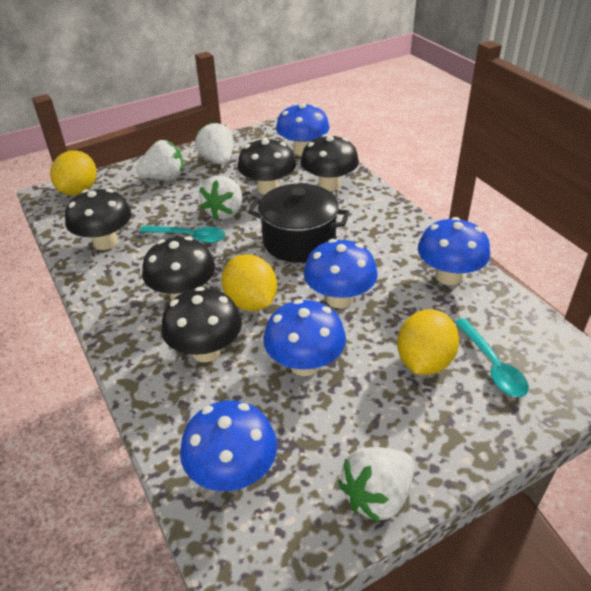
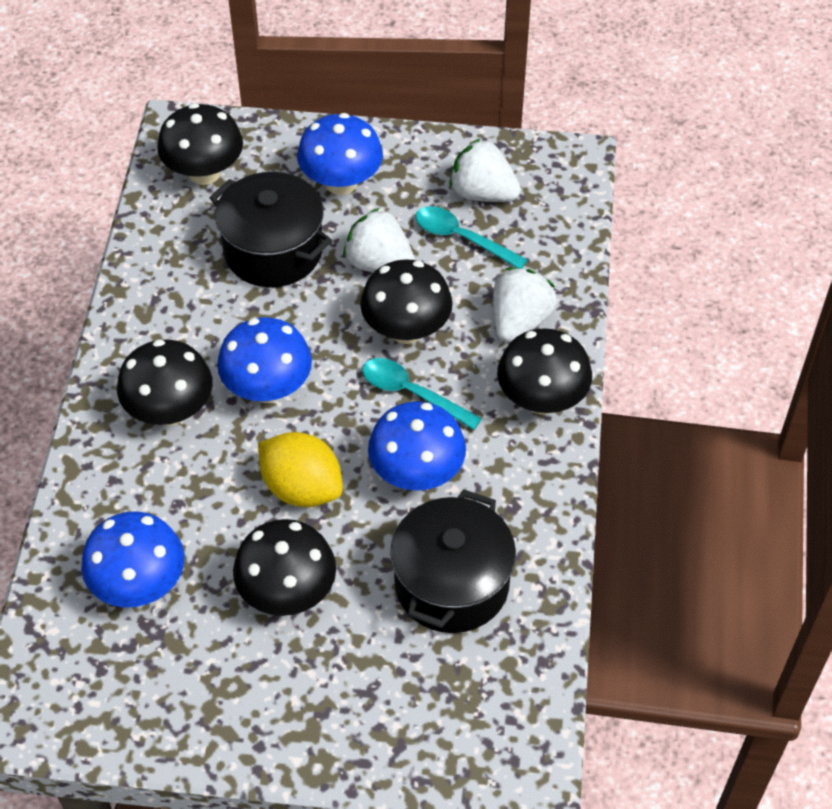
black pot: 1 -> 2
blue mushroom: 5 -> 4
white strawberry: 4 -> 3
yellow lemon: 3 -> 1

